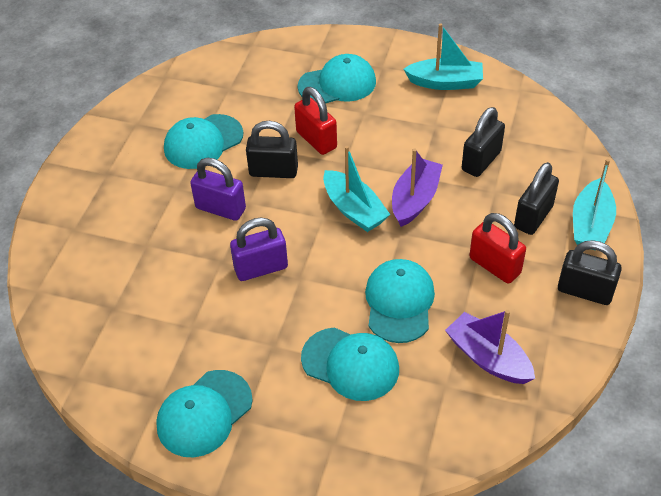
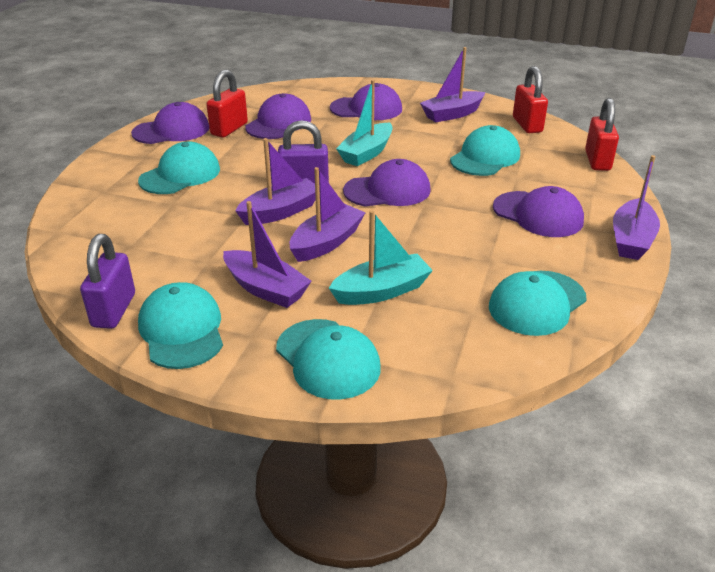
black padlock: 4 -> 0
purple boat: 2 -> 5
purple cap: 0 -> 5
red padlock: 2 -> 3
turquoise boat: 3 -> 2

